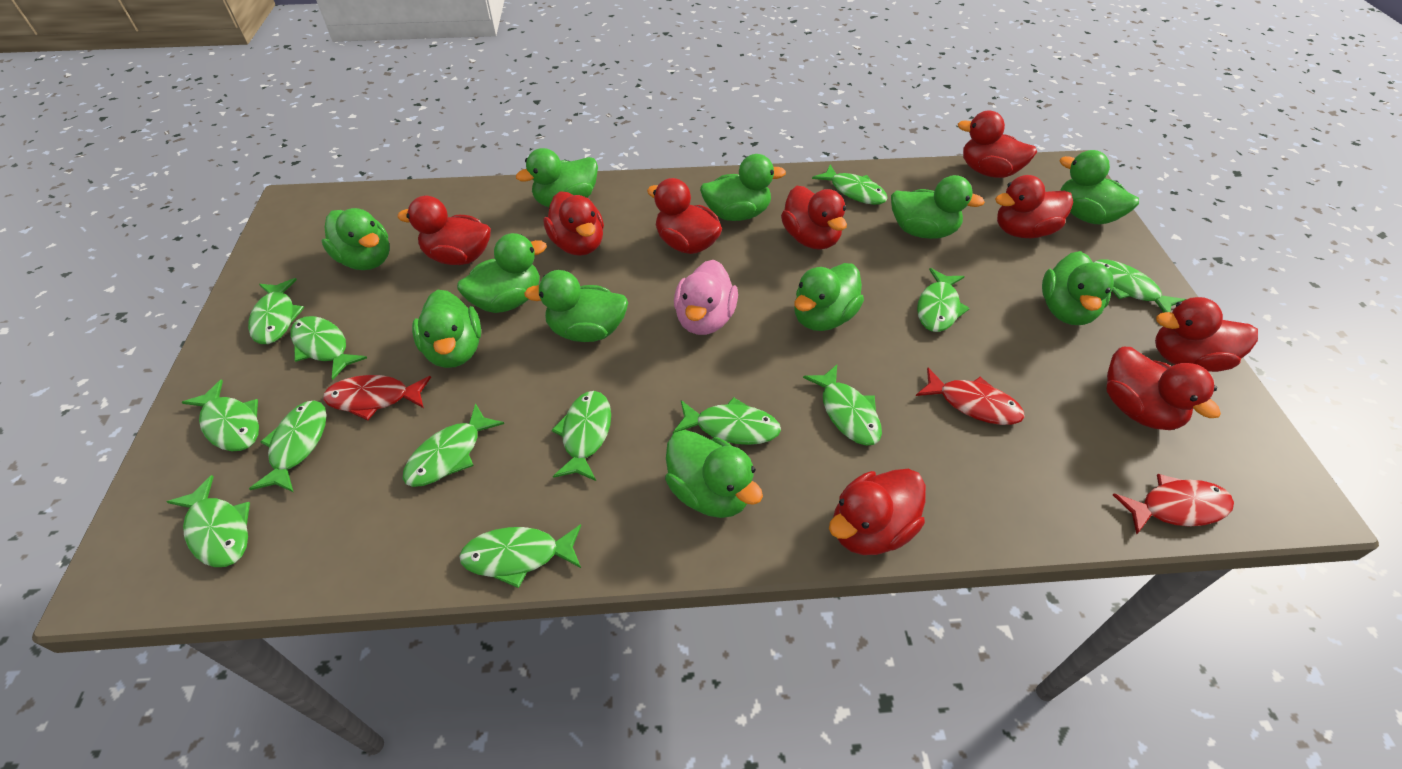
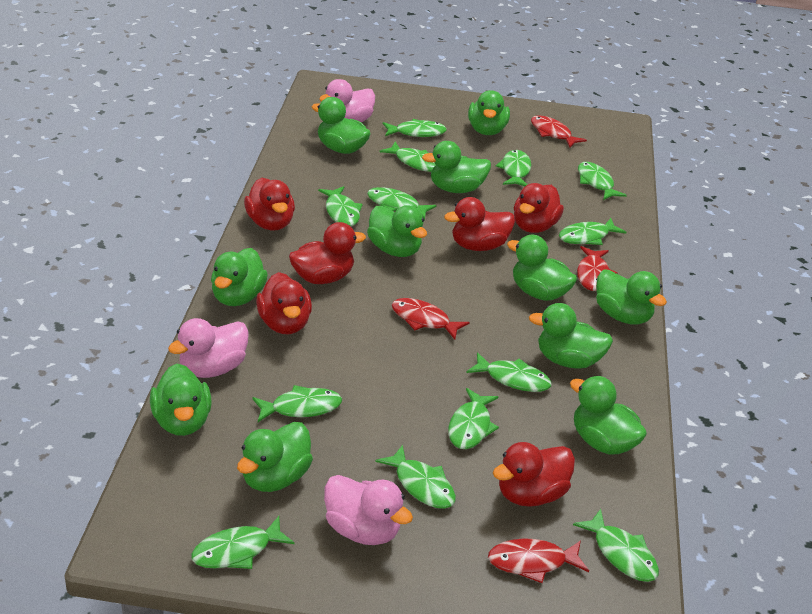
pink duck: 1 -> 3
red duck: 9 -> 6
red fish: 3 -> 4

